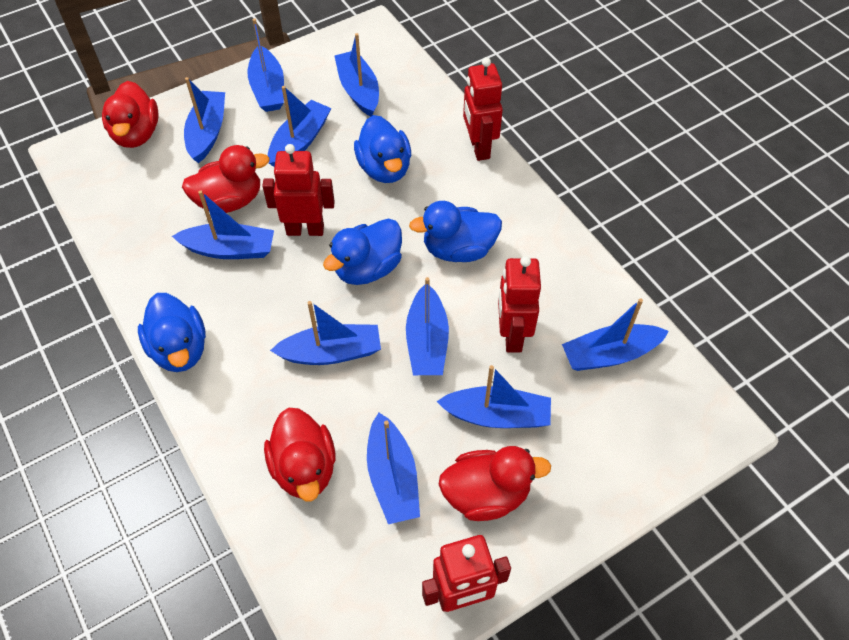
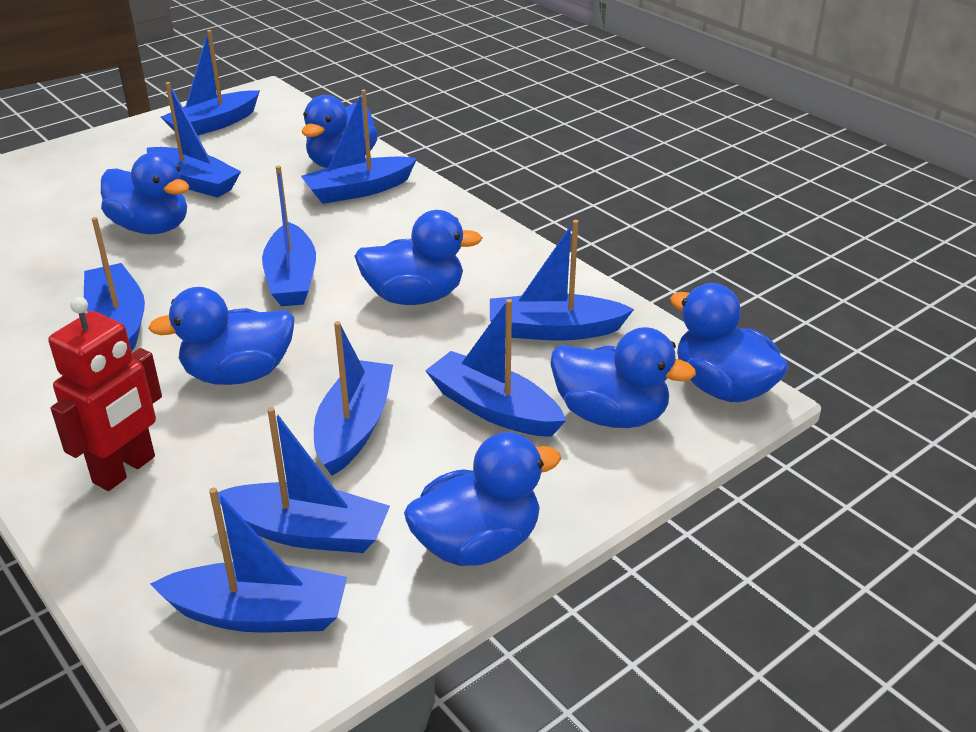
blue duck: 4 -> 7
red duck: 4 -> 0
red robot: 4 -> 1

